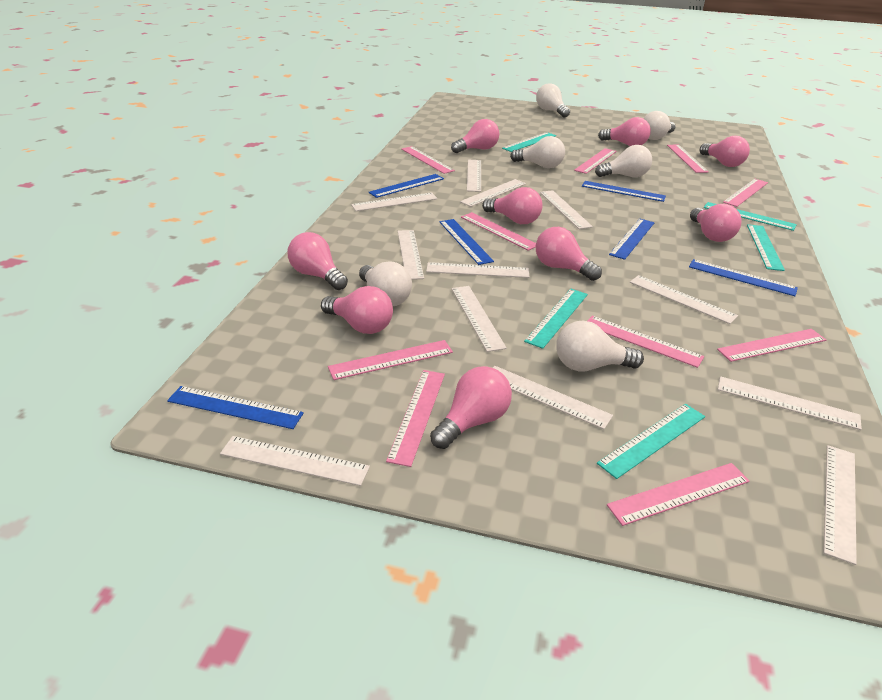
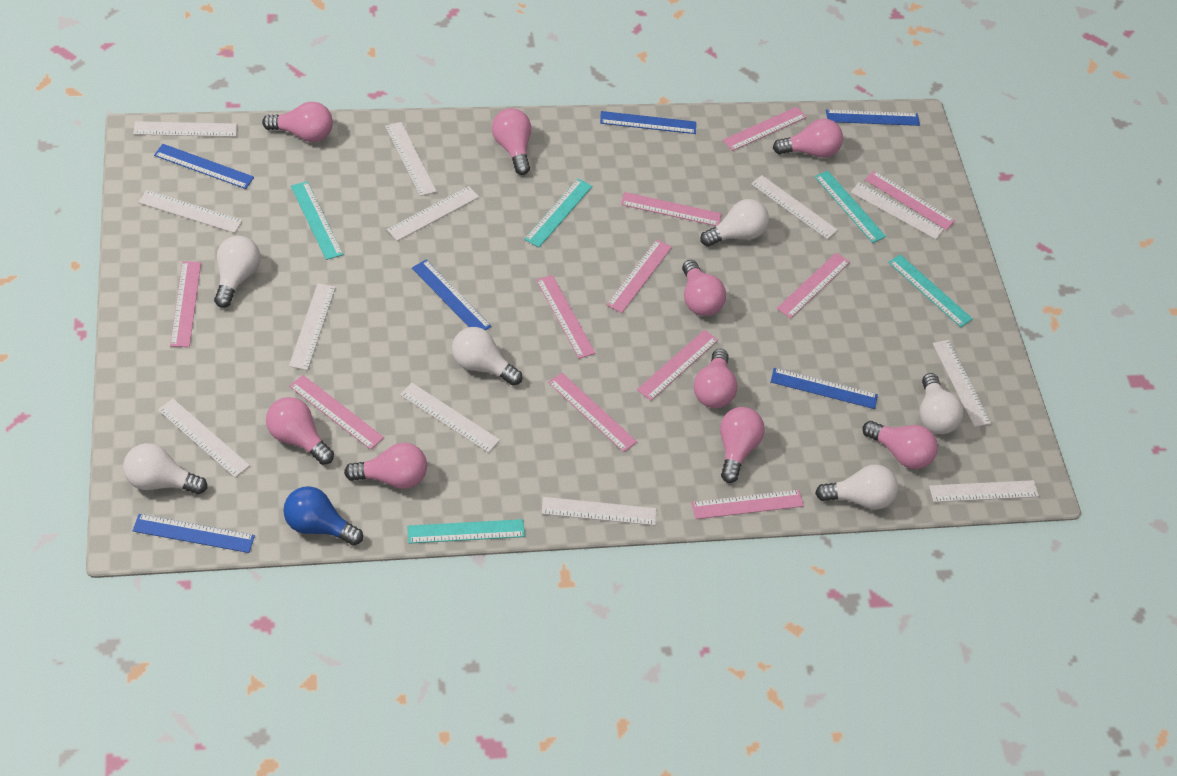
blue light bulb: 0 -> 1
pink ruler: 10 -> 11

